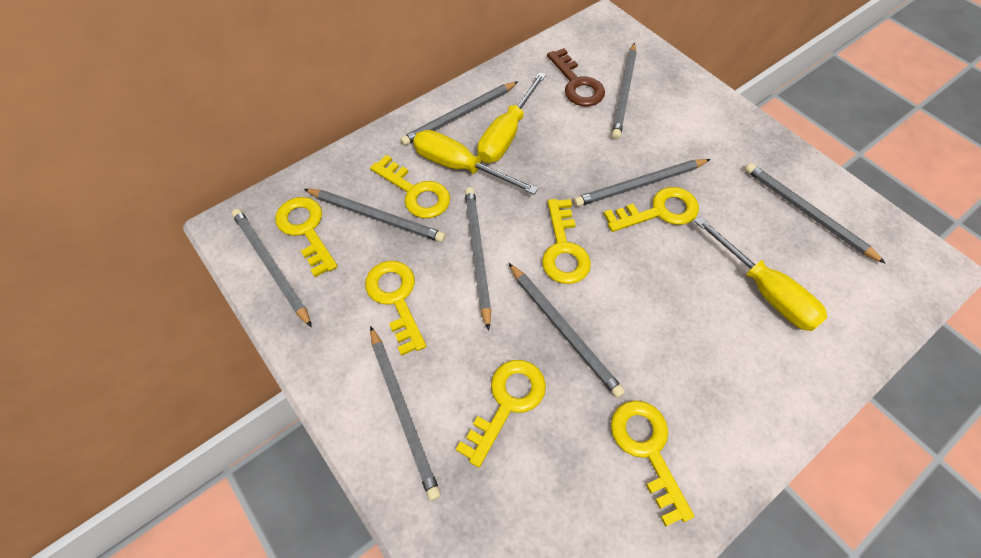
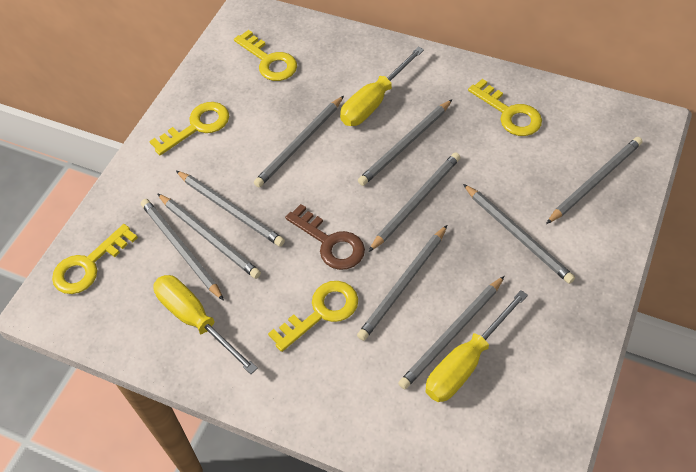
grey pencil: 9 -> 10
yellow key: 7 -> 5

